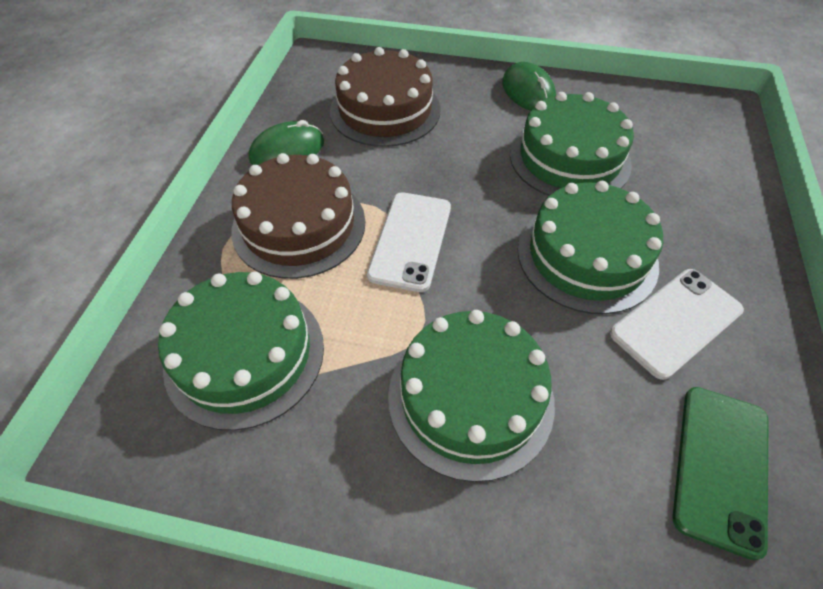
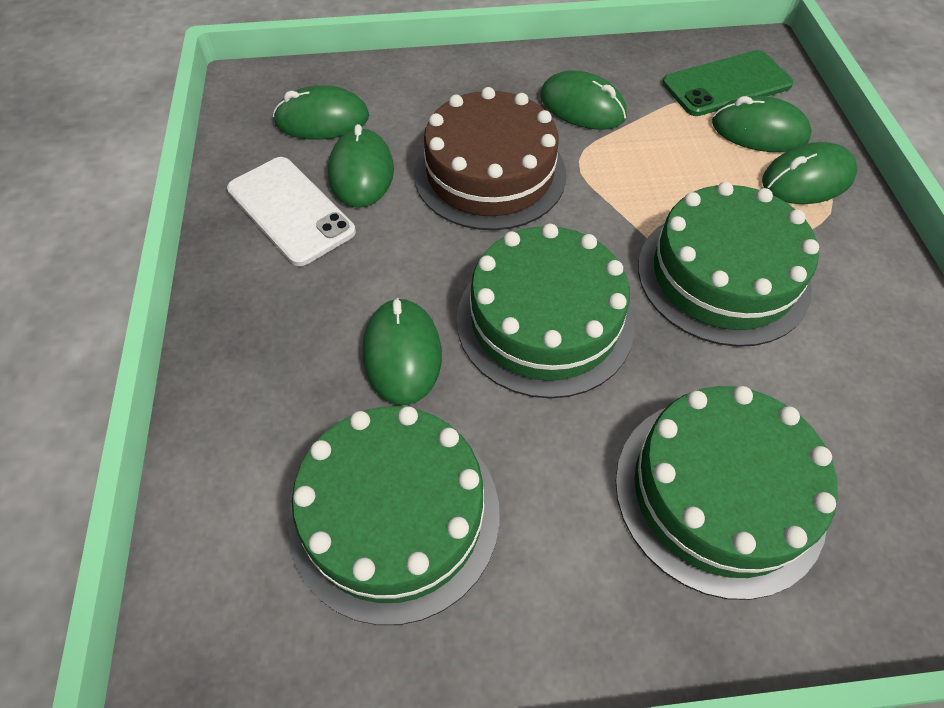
brown cake: 2 -> 1
green mouse: 2 -> 6
white phone: 2 -> 1

